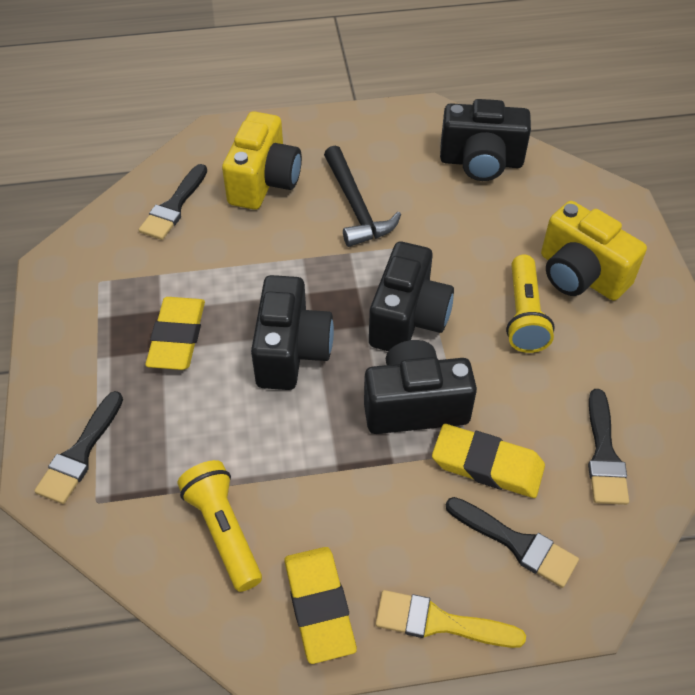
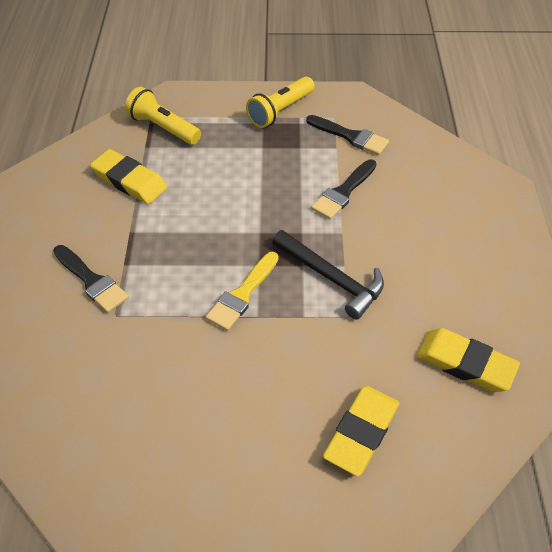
black brush: 4 -> 3
black camera: 4 -> 0
yellow camera: 2 -> 0

